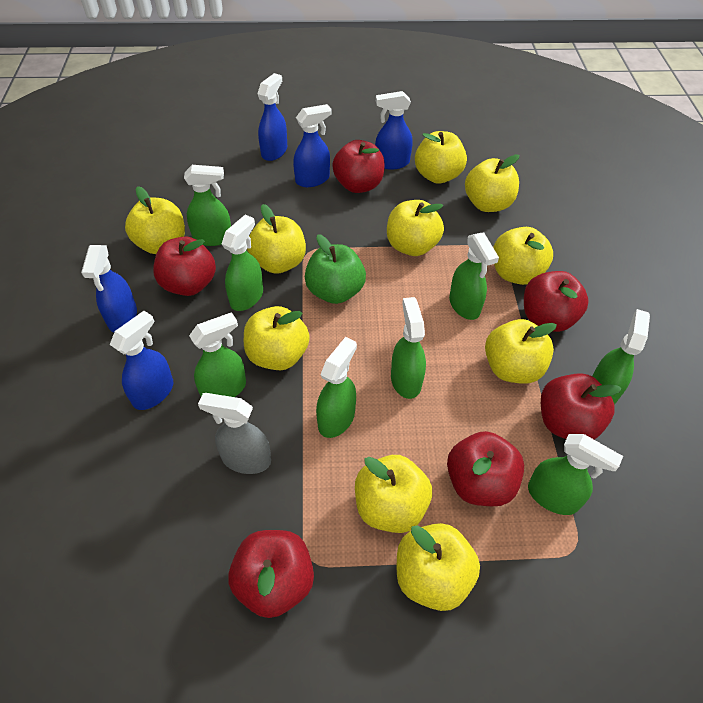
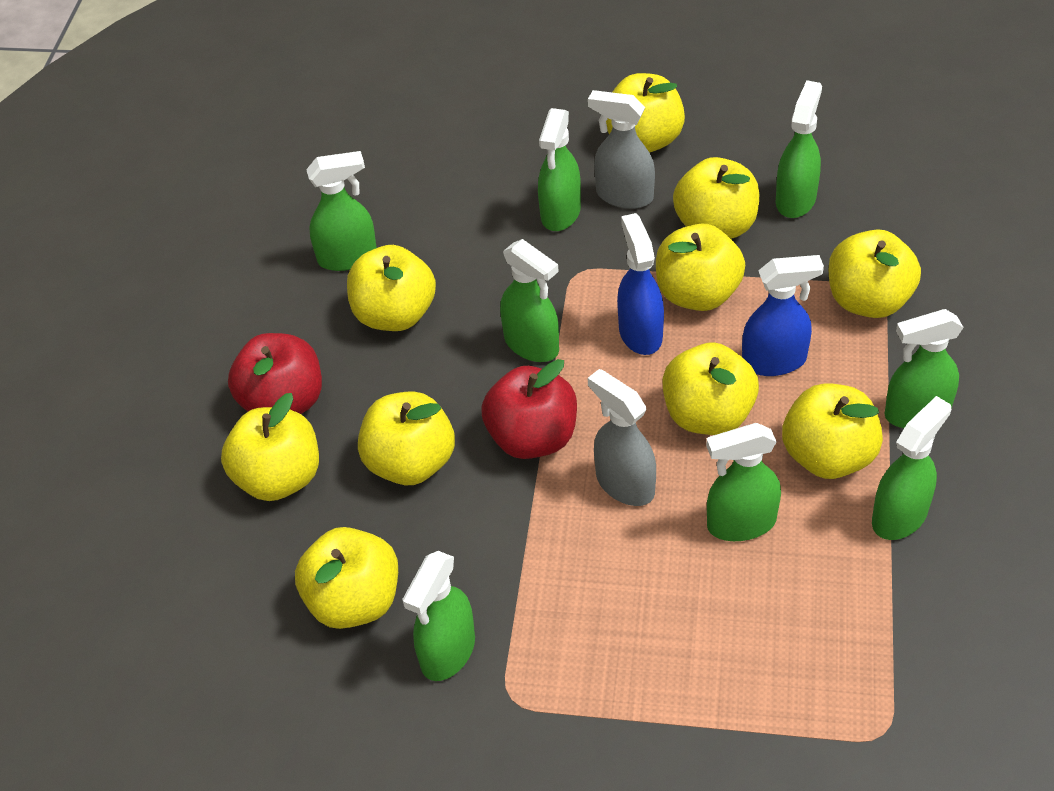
blue spray bottle: 5 -> 2
green apple: 1 -> 0
grey spray bottle: 1 -> 2
red apple: 6 -> 2

